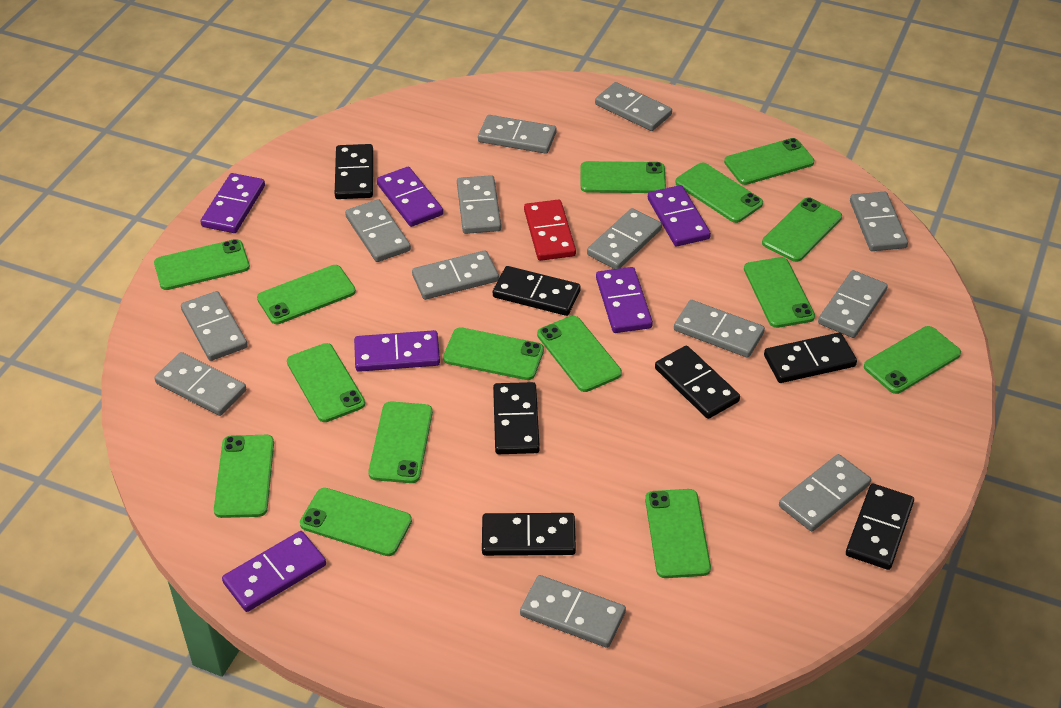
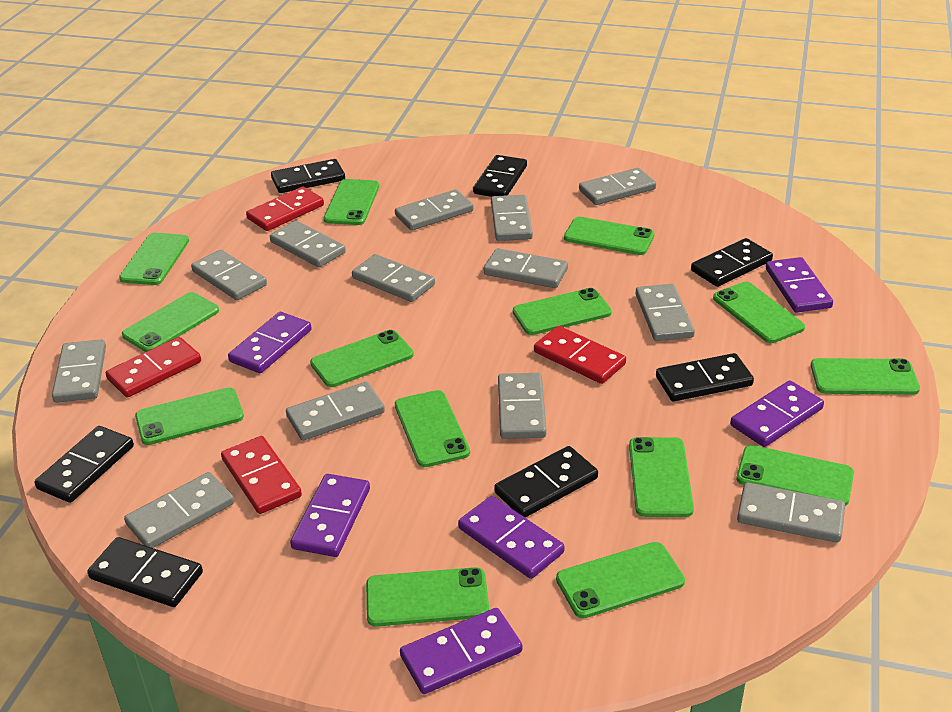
green phone: 15 -> 14
red domino: 1 -> 4

